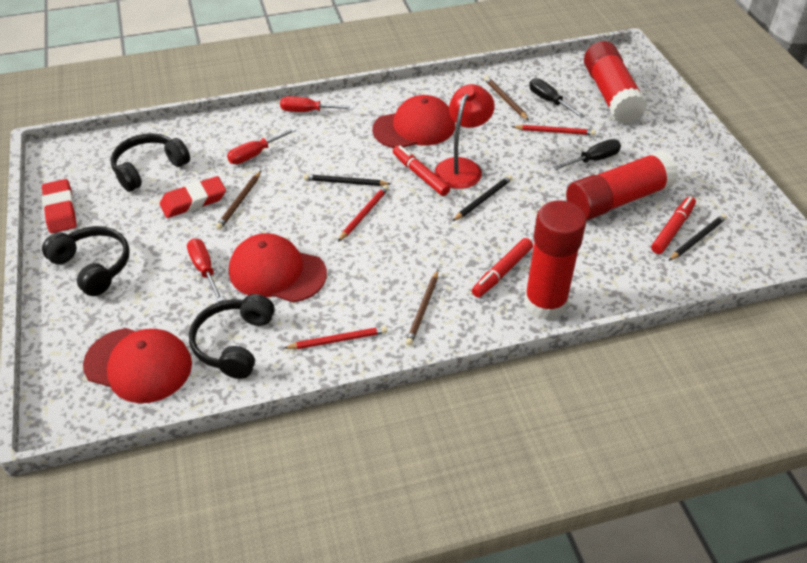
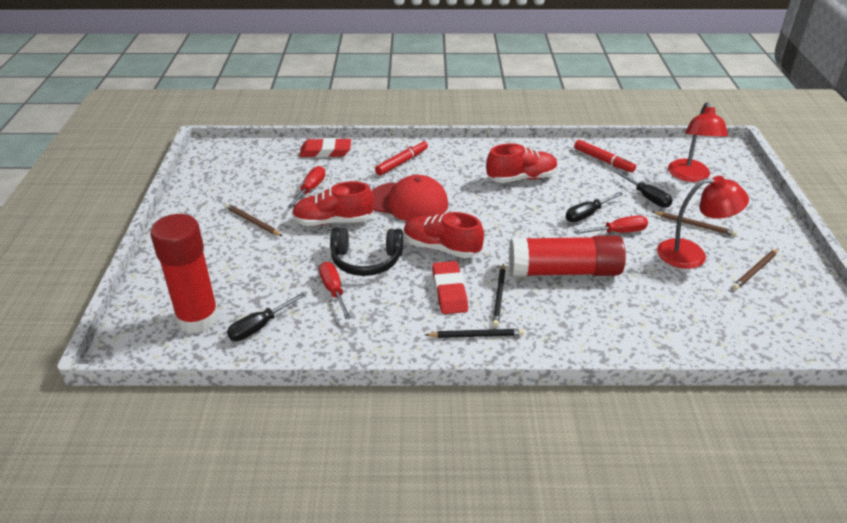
black headphones: 3 -> 1
black pencil: 3 -> 2
black screwdriver: 2 -> 3
red cap: 3 -> 1
red glue stick: 3 -> 2
red lamp: 1 -> 2
red marker: 3 -> 2
red pencil: 3 -> 0
red shoe: 0 -> 3

